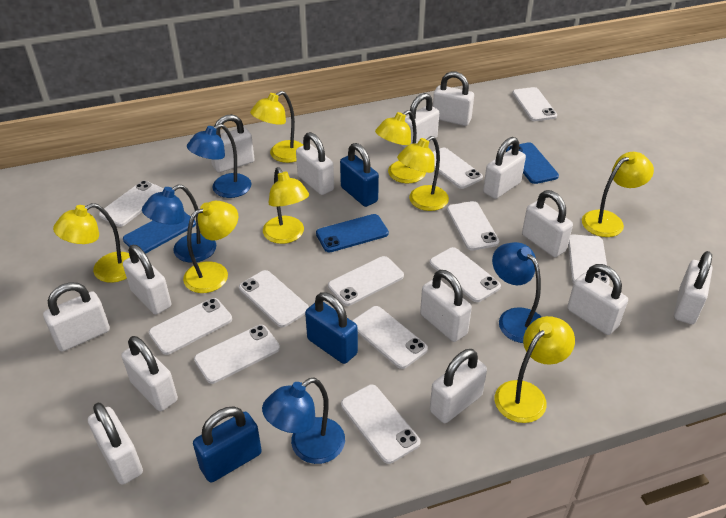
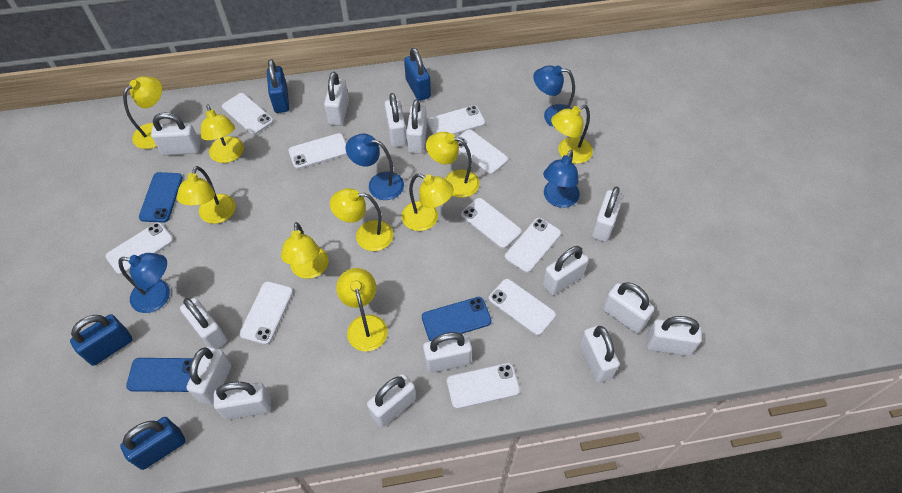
blue padlock: 3 -> 4
white phone: 12 -> 10
yellow lamp: 8 -> 9

